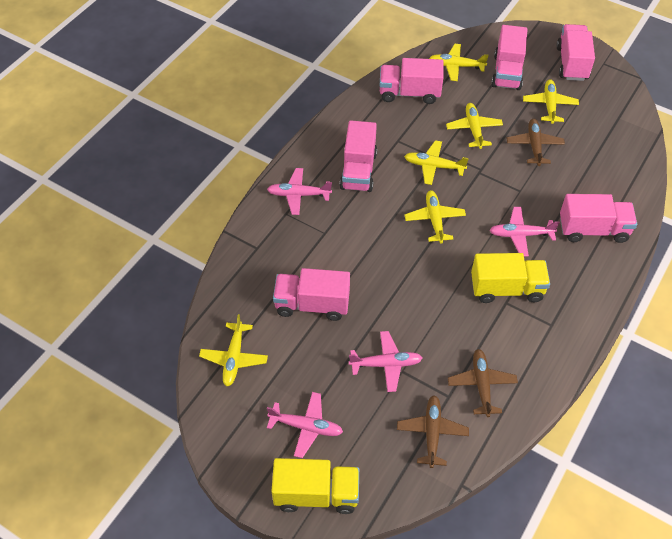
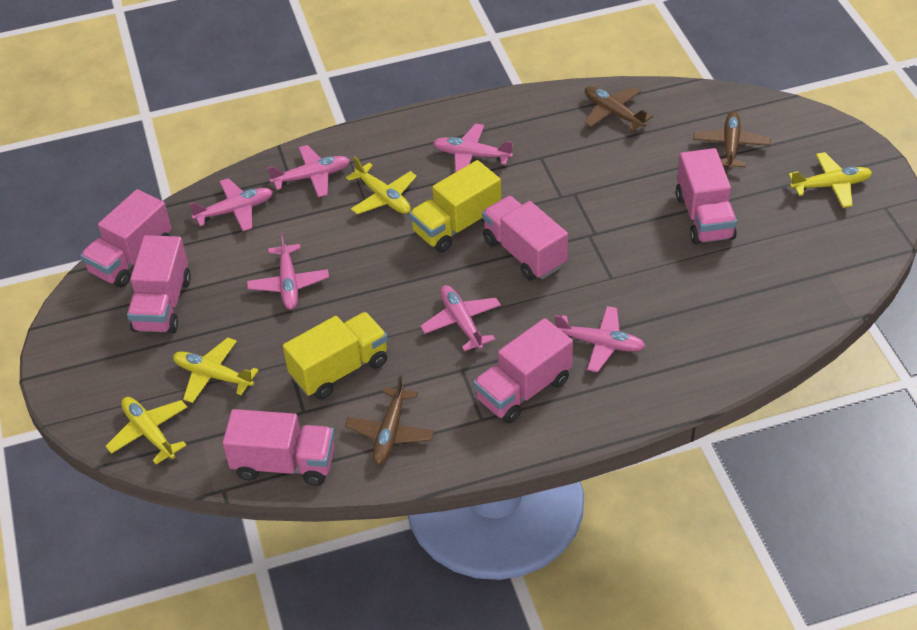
pink plane: 4 -> 6
yellow plane: 6 -> 4

